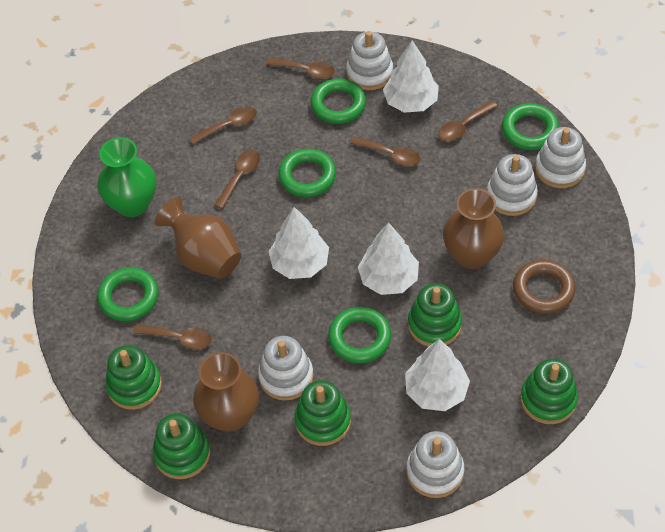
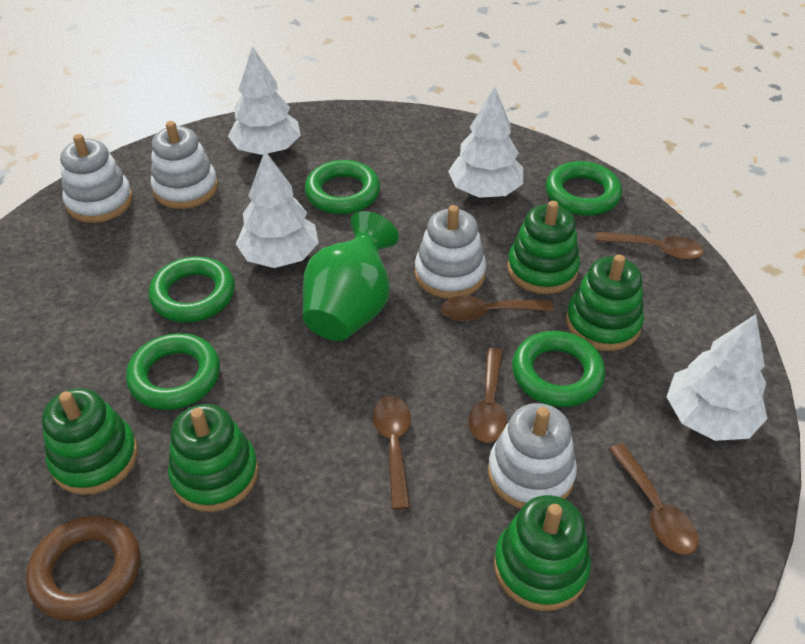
brown spoon: 6 -> 5
brown vase: 3 -> 0
white stacking toy: 5 -> 4

